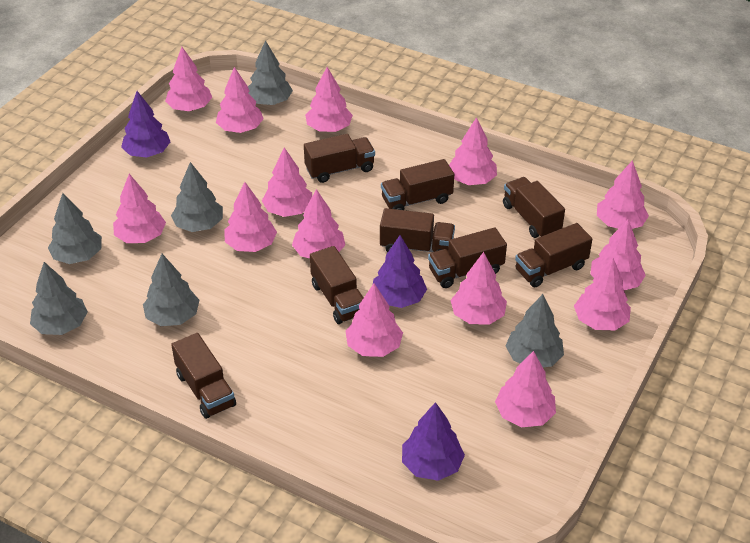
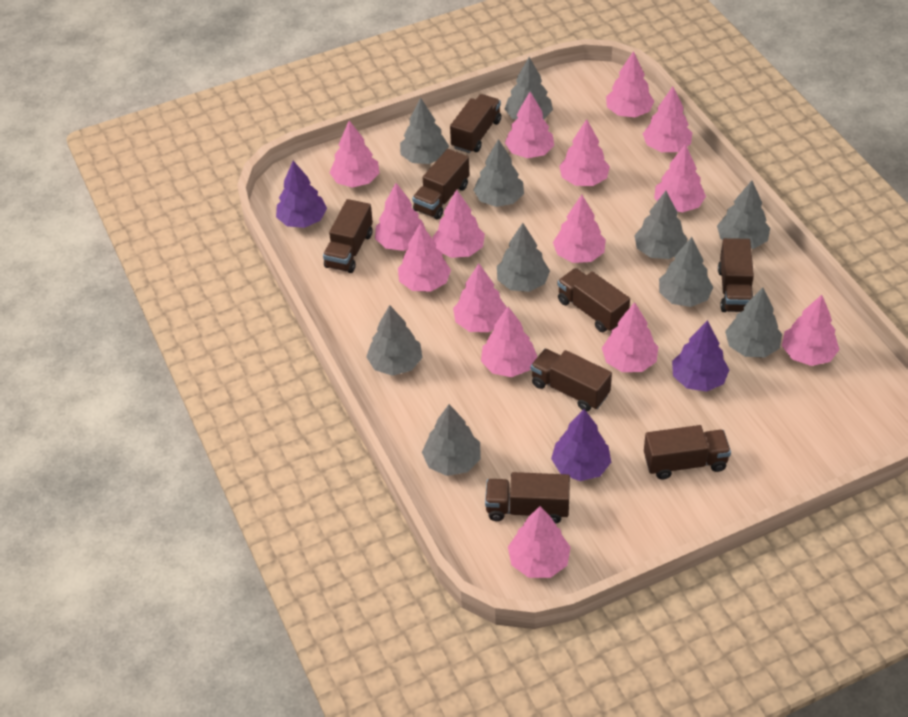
grey tree: 6 -> 10
pink tree: 14 -> 15

